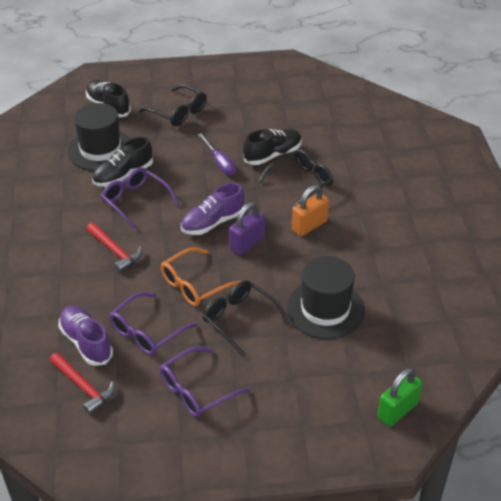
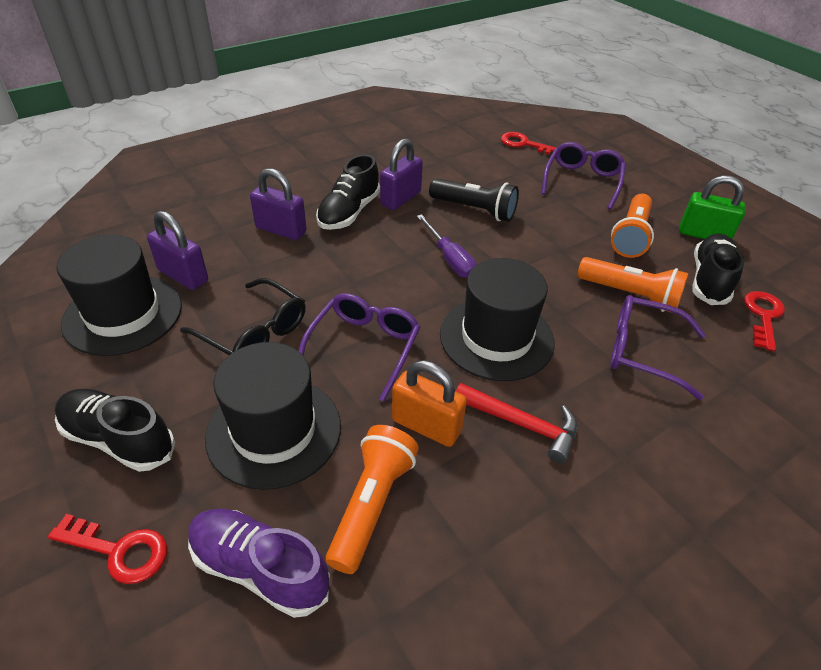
black flashlight: 0 -> 1
black glasses: 3 -> 1
black hat: 2 -> 3
orange flashlight: 0 -> 3
orange glasses: 1 -> 0
purple padlock: 1 -> 3
purple shoe: 2 -> 1
red hammer: 2 -> 1
red key: 0 -> 3

